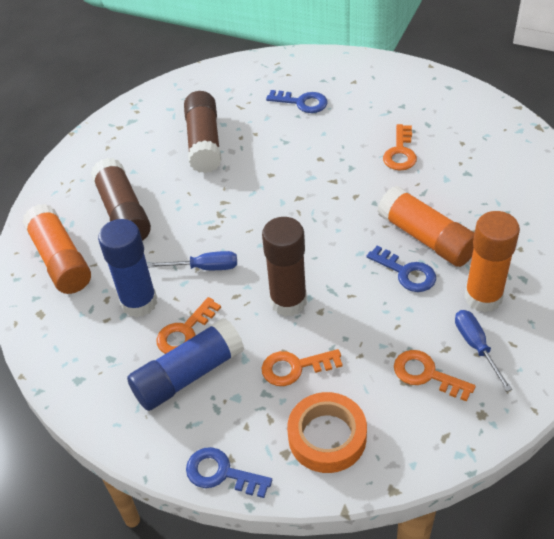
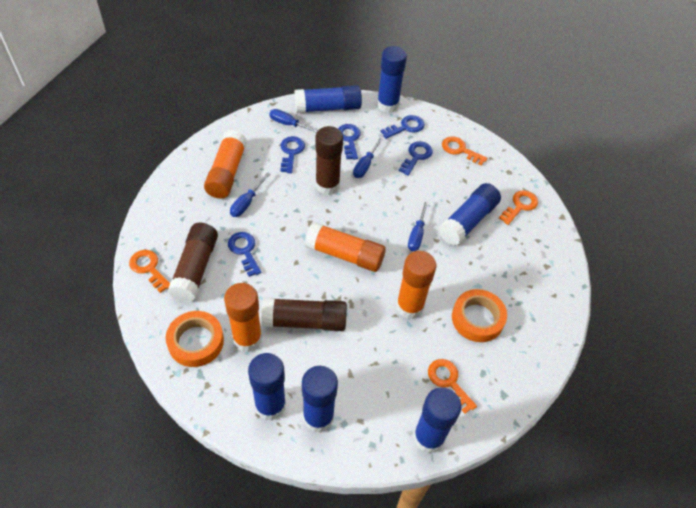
blue glue stick: 2 -> 6
blue key: 3 -> 5
blue screwdriver: 2 -> 4
orange glue stick: 3 -> 4
orange tape: 1 -> 2

